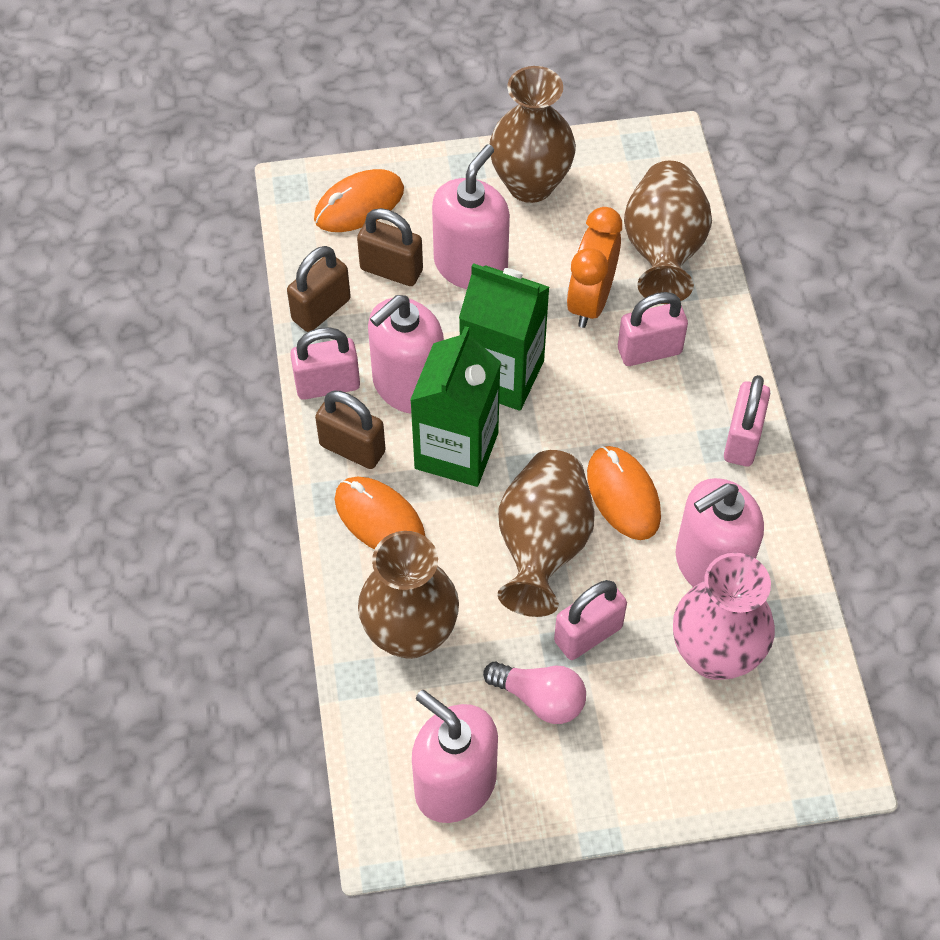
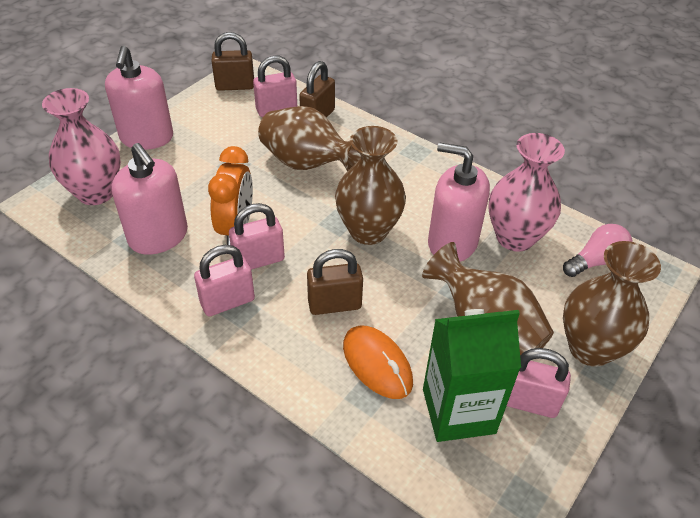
green carton: 2 -> 1
orange mouse: 3 -> 1
pink soap dispenser: 4 -> 3
pink vase: 1 -> 2

